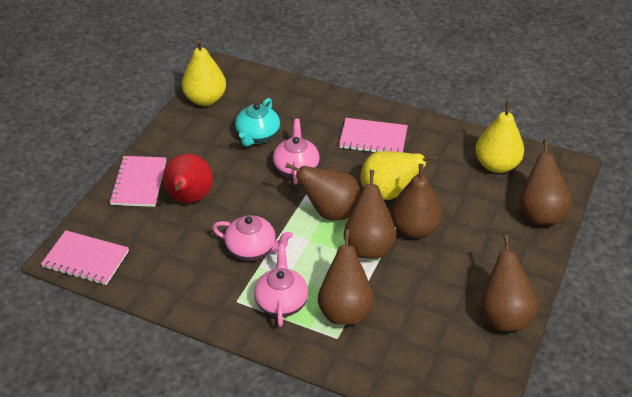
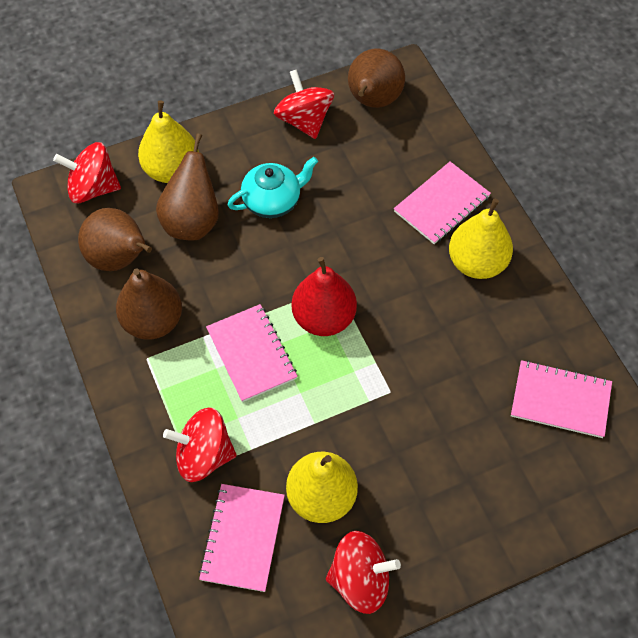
brown pear: 6 -> 4
pink notebook: 3 -> 4
pink teapot: 3 -> 0
red spinning top: 0 -> 4

